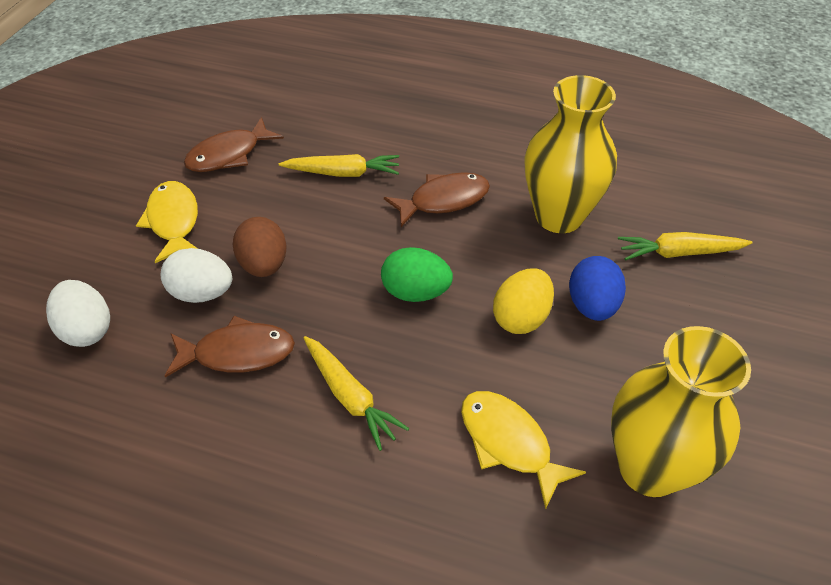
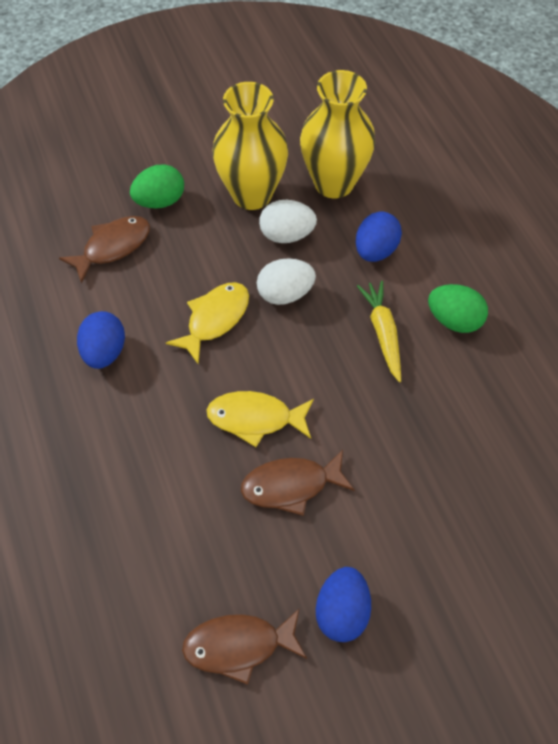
blue egg: 1 -> 3
brown egg: 1 -> 0
green egg: 1 -> 2
yellow carrot: 3 -> 1
yellow egg: 1 -> 0

